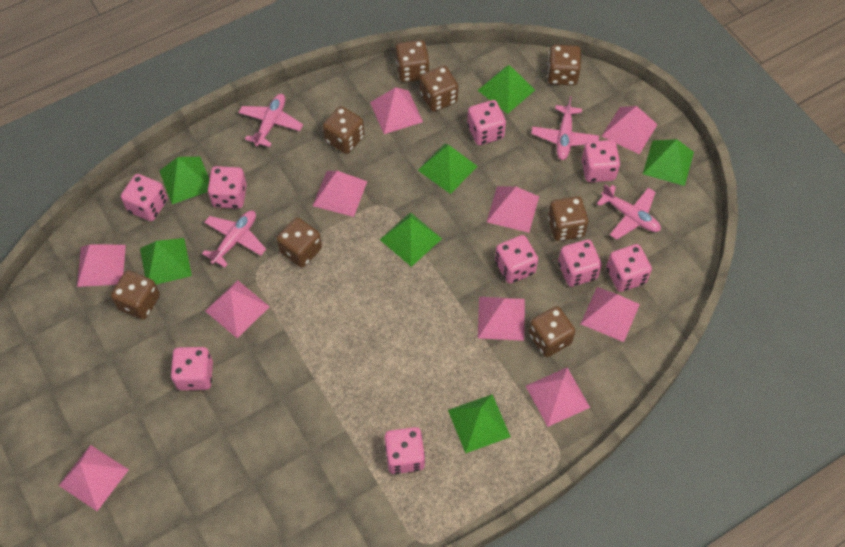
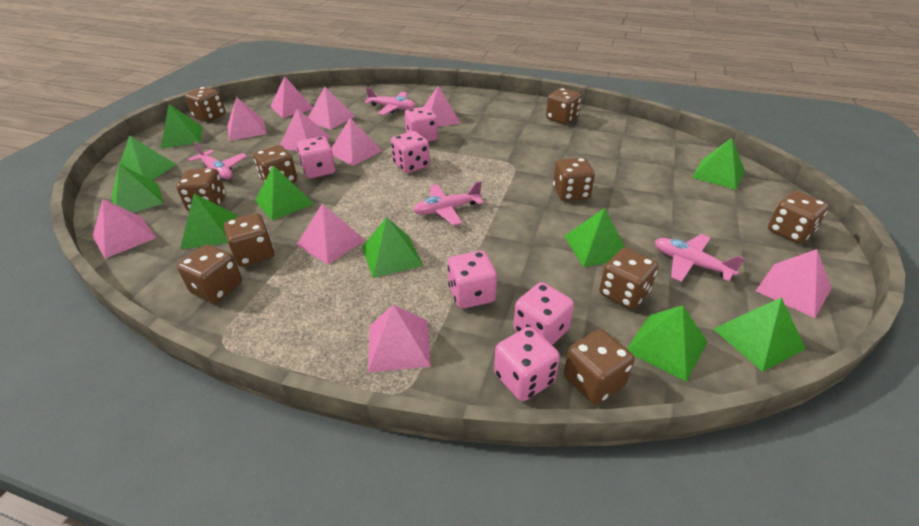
brown dice: 8 -> 10
green pyramid: 7 -> 10
pink dice: 9 -> 6

